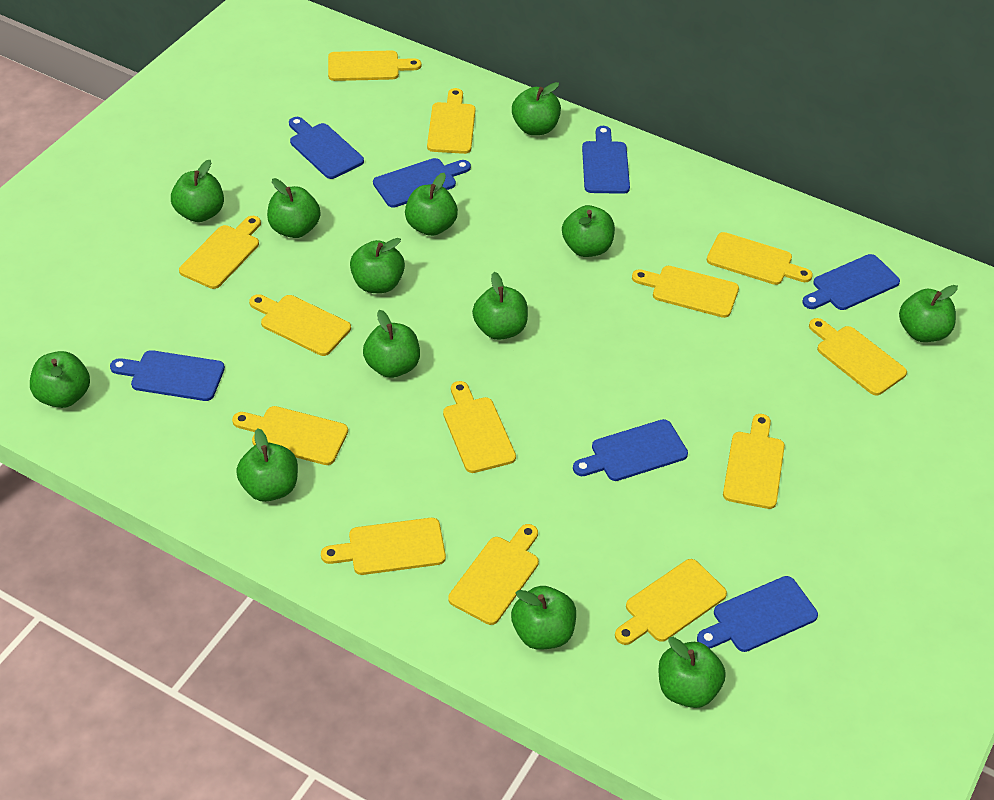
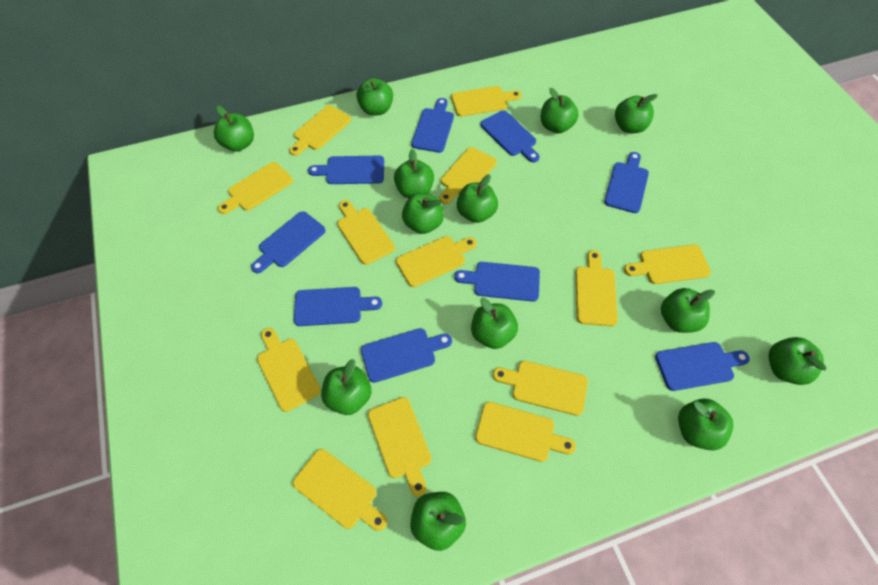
blue cutting board: 7 -> 9

